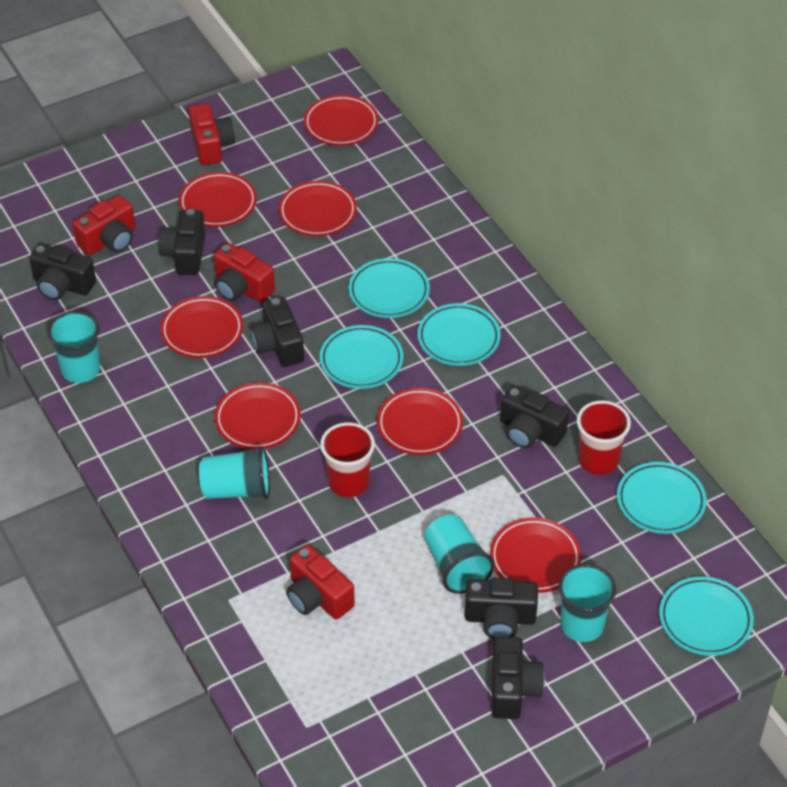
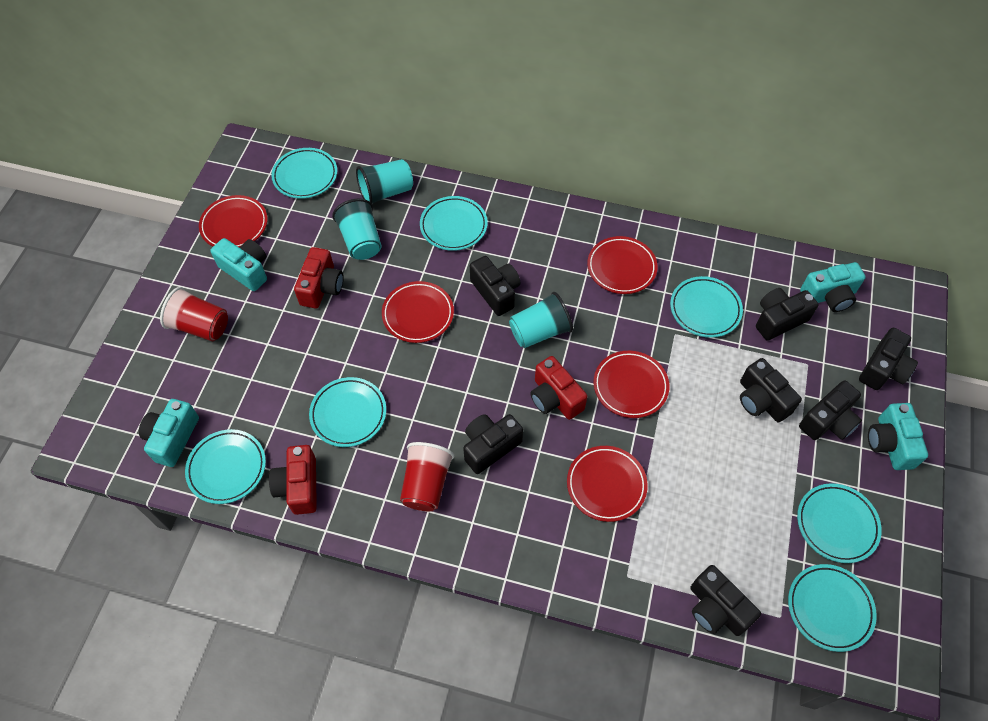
black camera: 6 -> 7
red camera: 4 -> 3
red plate: 7 -> 5
turquoise camera: 0 -> 4
turquoise cup: 4 -> 3
turquoise plate: 5 -> 7

